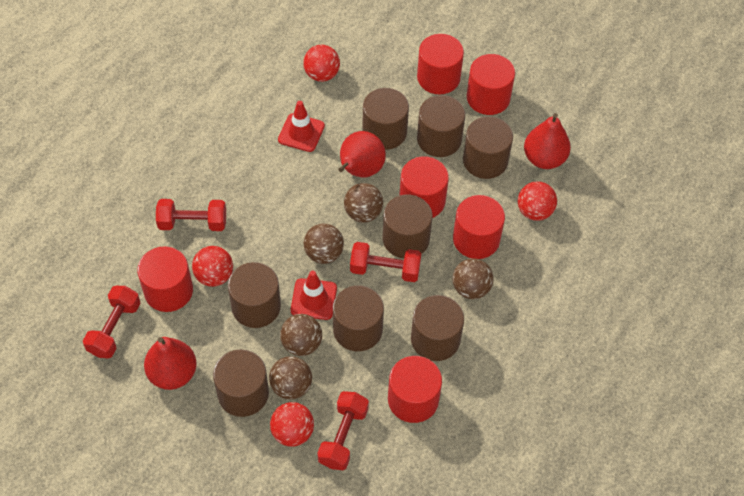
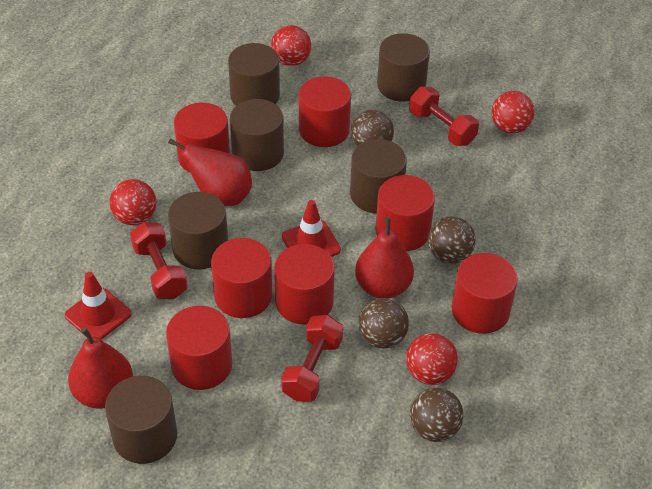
brown ball: 5 -> 4
brown cylinder: 8 -> 6
red cylinder: 6 -> 7
red dumbbell: 4 -> 3

